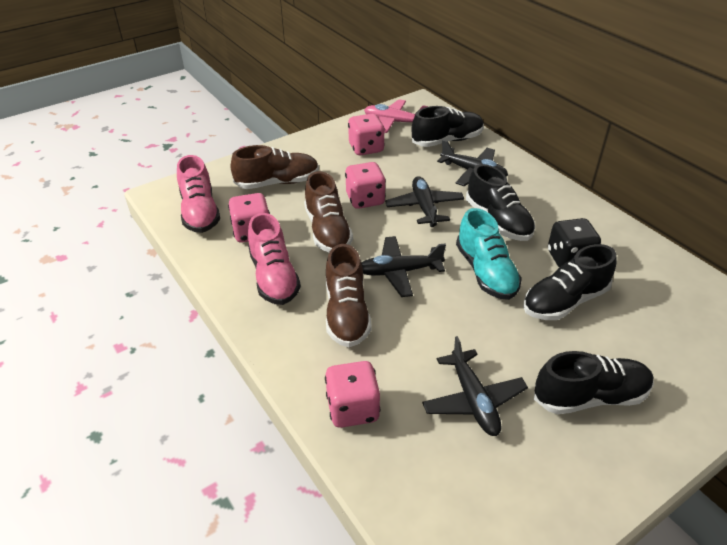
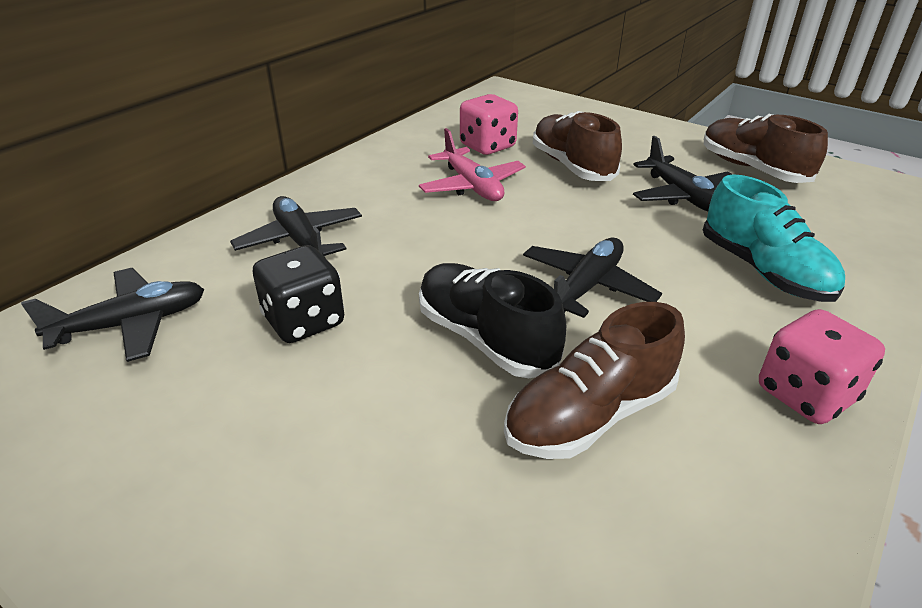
black shoe: 4 -> 1
pink dice: 4 -> 2
pink shoe: 2 -> 0

